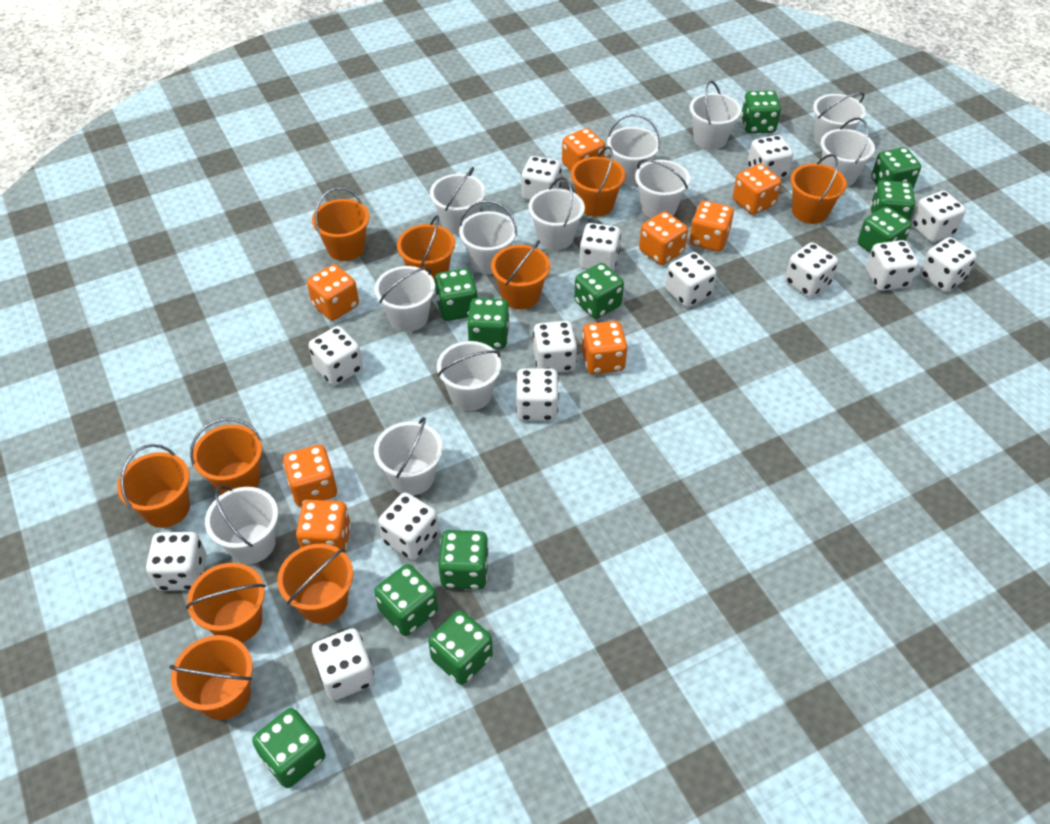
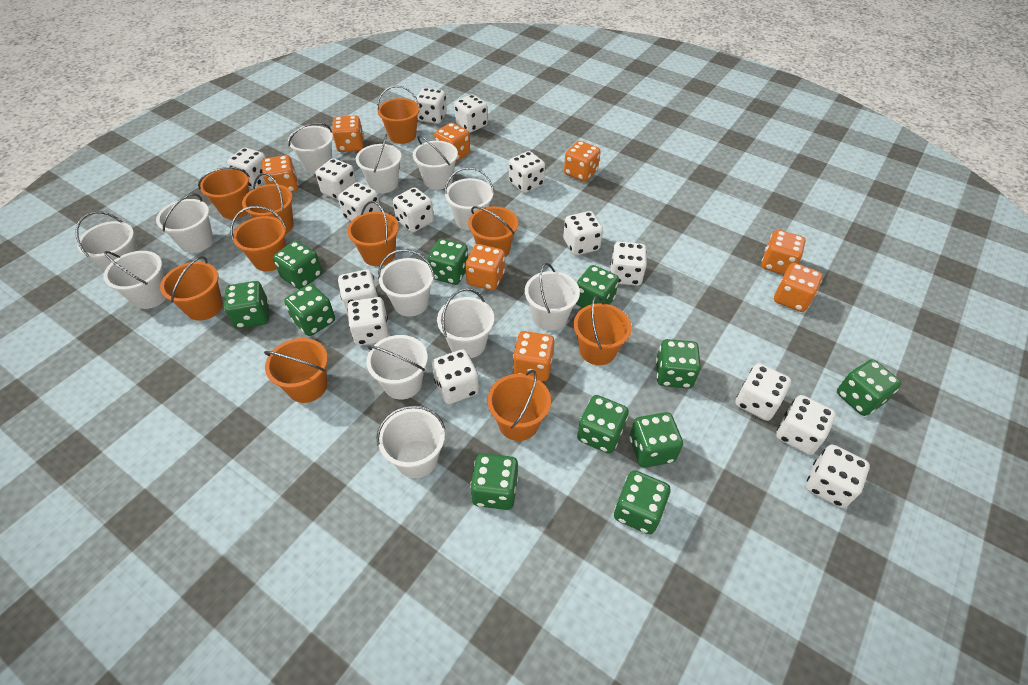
white dice: 14 -> 15

